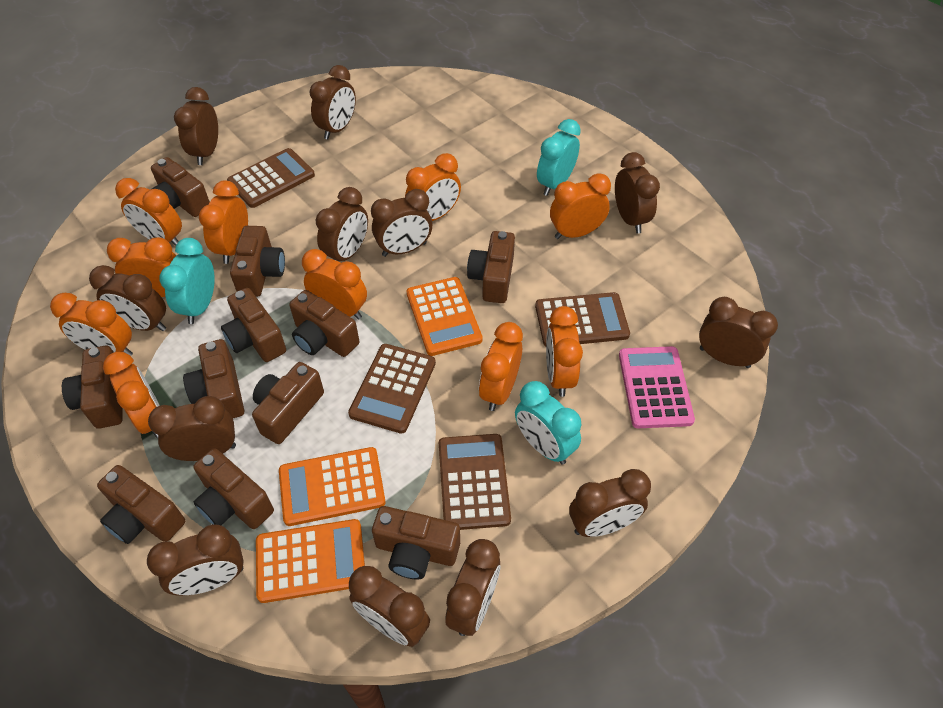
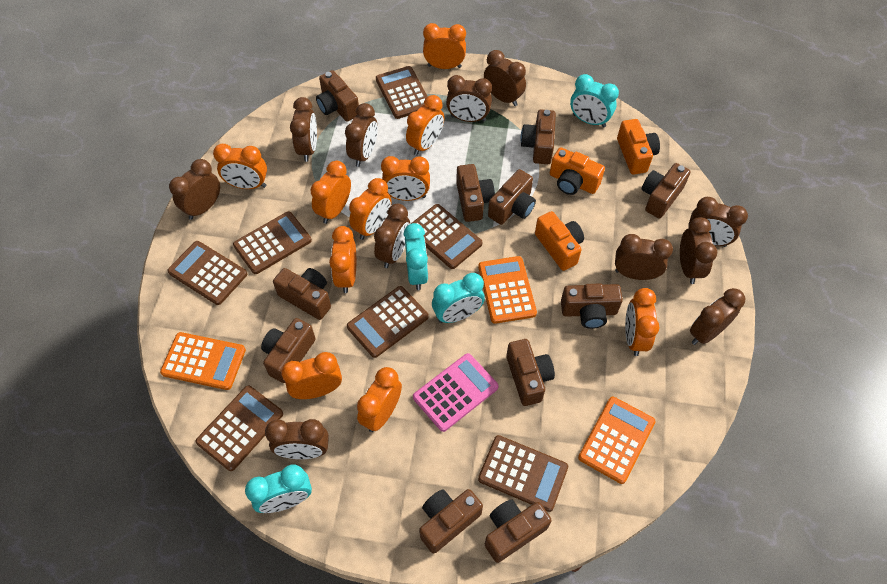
brown calculator: 4 -> 7
brown clock: 12 -> 11
orange camera: 0 -> 3
turquoise clock: 3 -> 4

